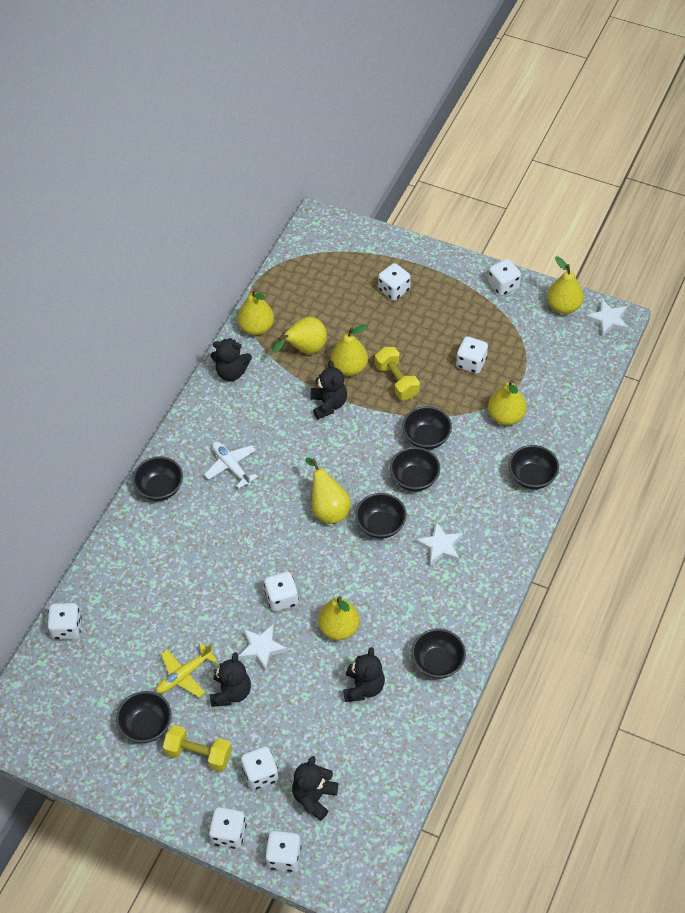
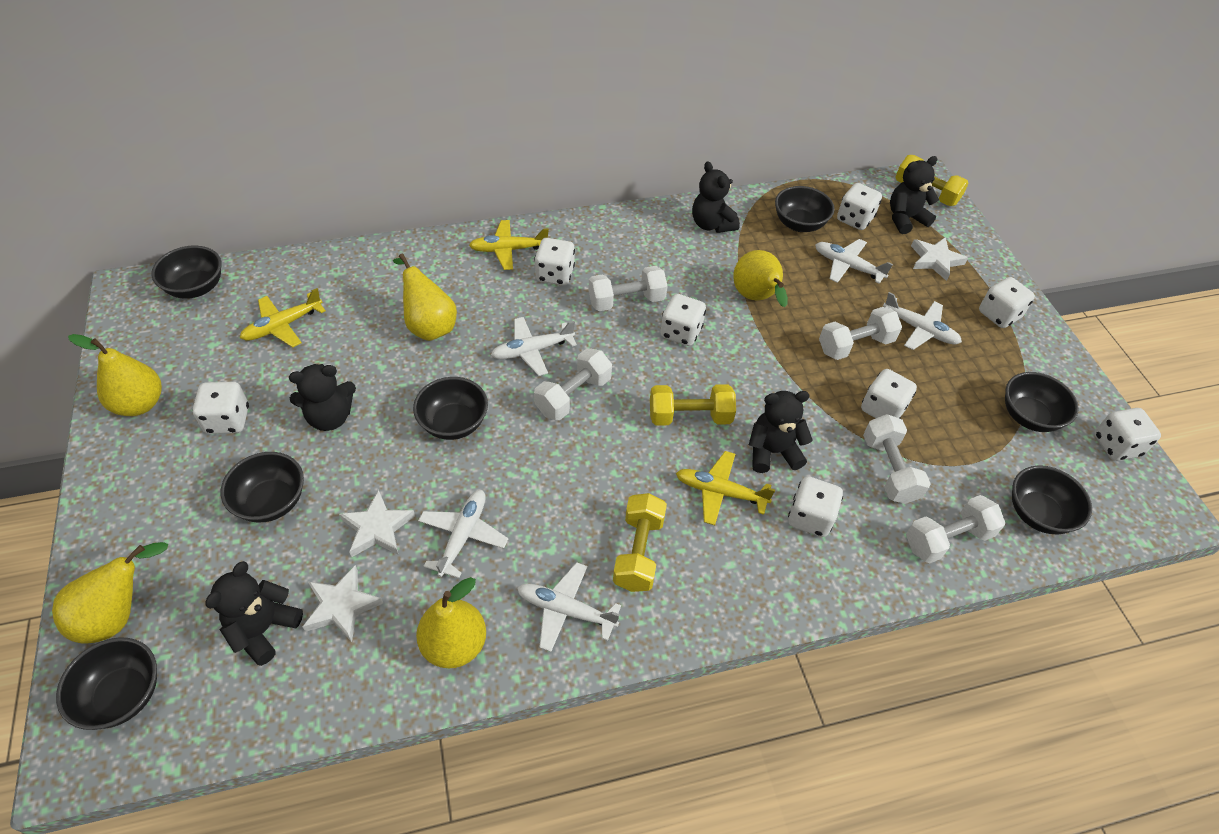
white dumbbell: 0 -> 5
white plane: 1 -> 5
yellow dumbbell: 2 -> 3
yellow pear: 7 -> 5
yellow plane: 1 -> 3

